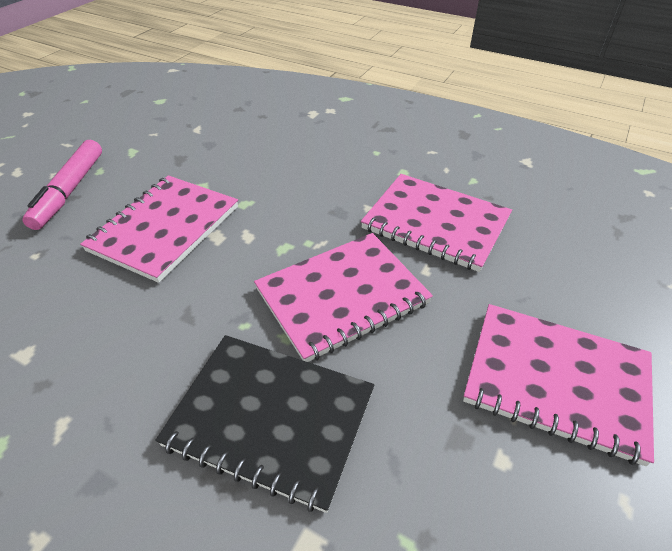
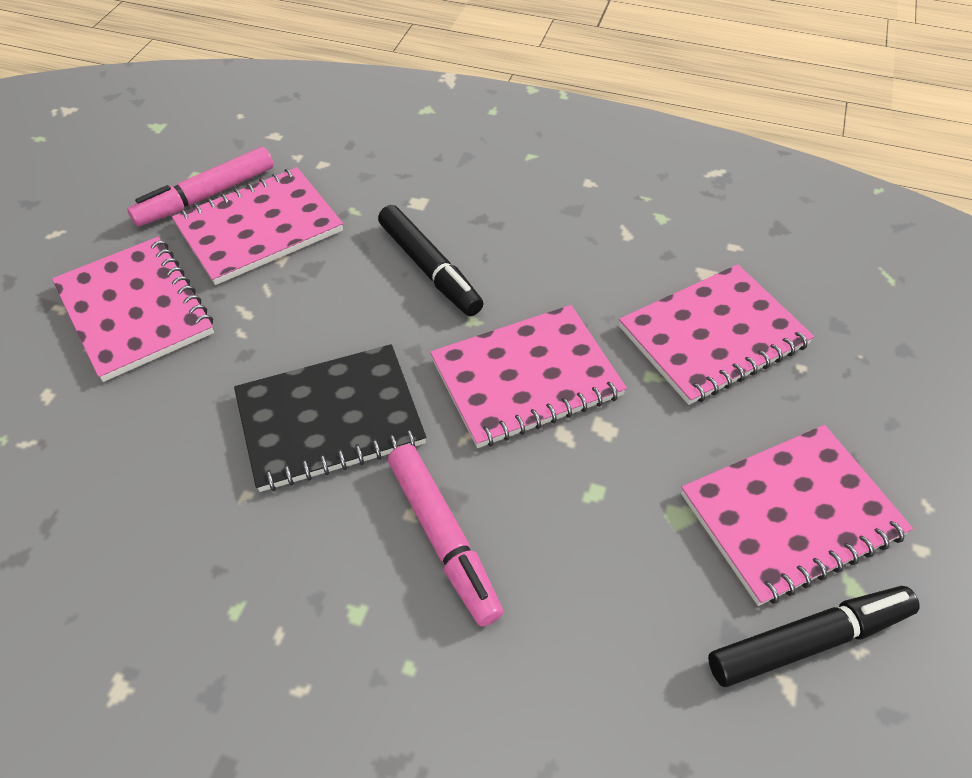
black marker: 0 -> 2
pink marker: 1 -> 2
pink notebook: 4 -> 5

